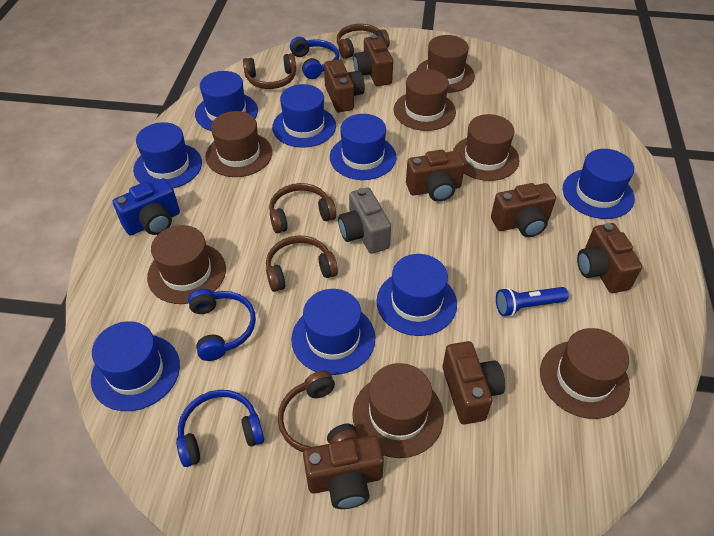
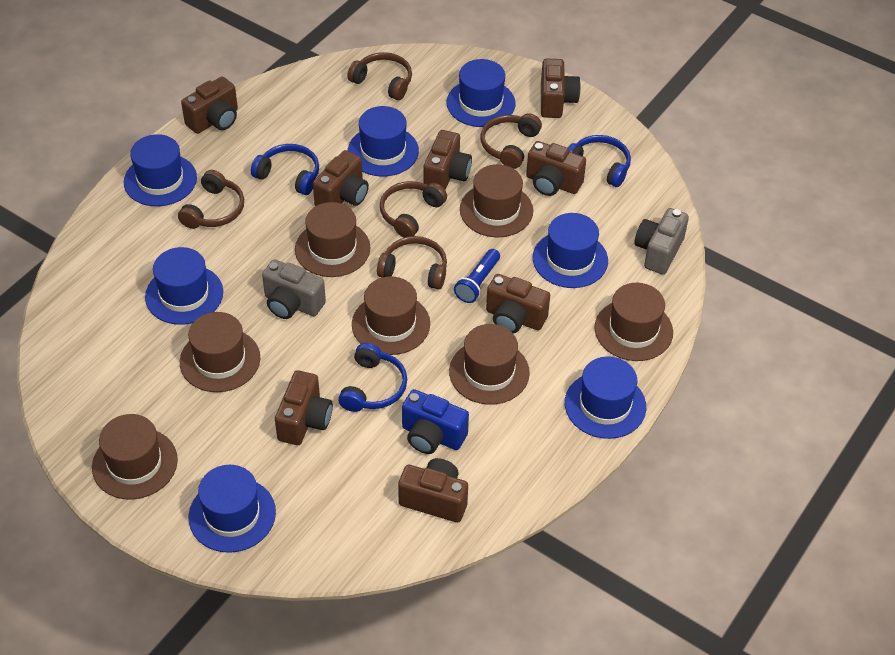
blue hat: 8 -> 7
brown camera: 7 -> 8
grey camera: 1 -> 2

